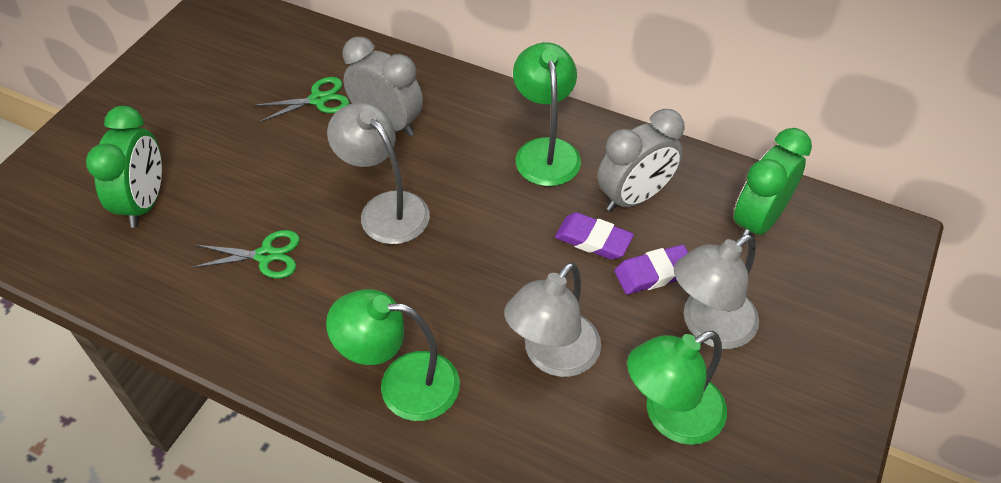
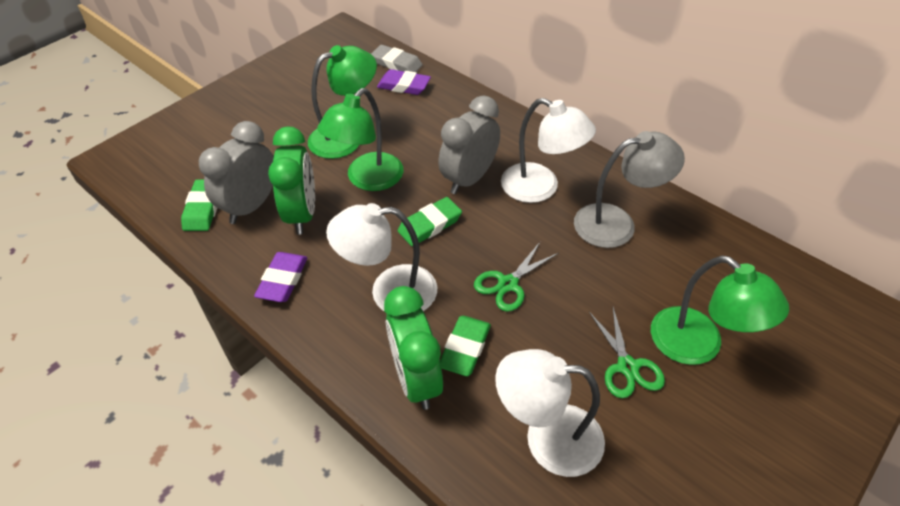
green eraser: 0 -> 3
grey eraser: 0 -> 1
grey lamp: 3 -> 1
white lamp: 0 -> 3

